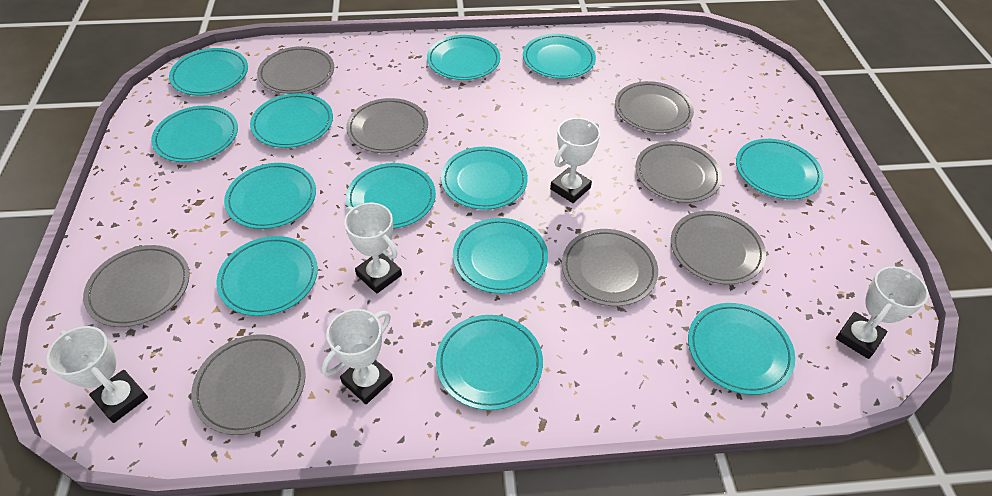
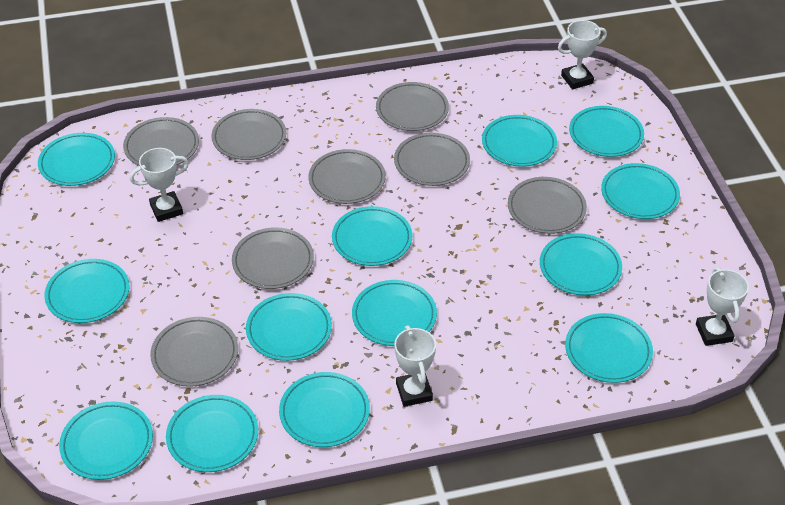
white trophy: 5 -> 4

